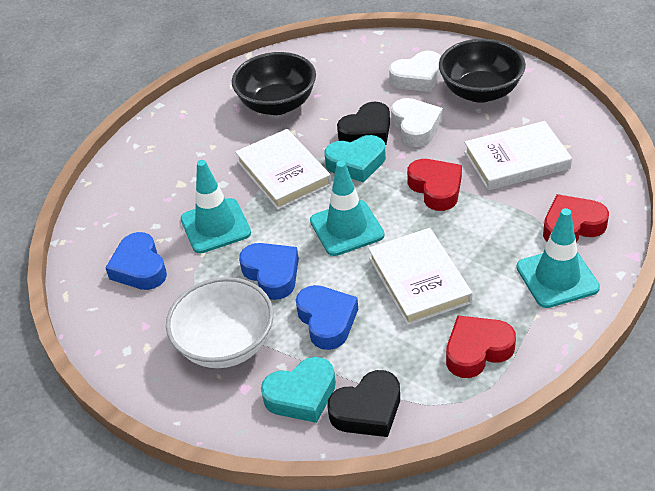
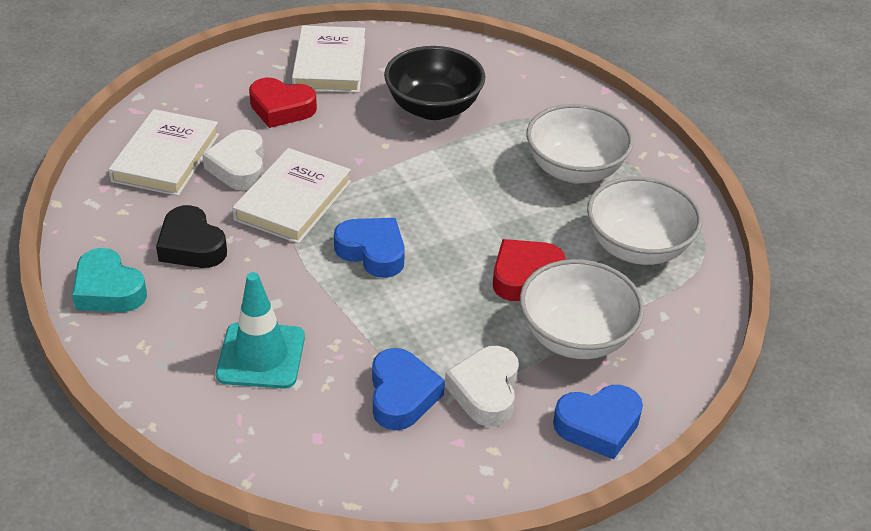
black bowl: 2 -> 1
black heart: 2 -> 1
red heart: 3 -> 2
turquoise heart: 2 -> 1
turquoise traffic cone: 3 -> 1
white bowl: 1 -> 3

